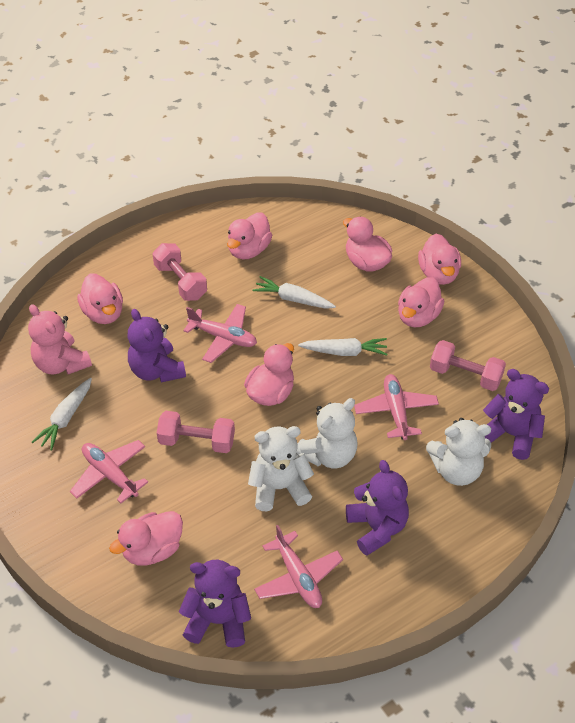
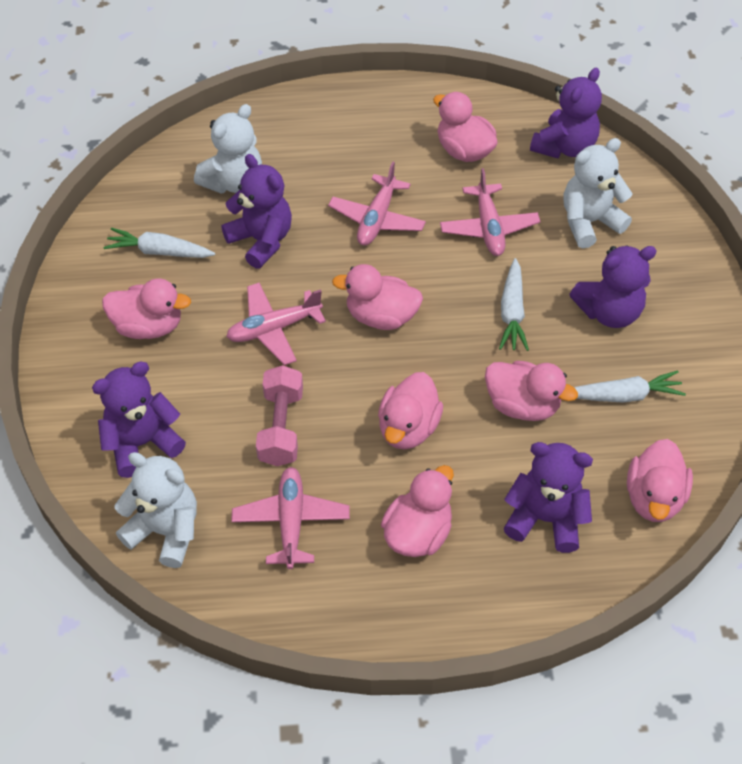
pink dumbbell: 3 -> 1
pink teddy bear: 1 -> 0
purple teddy bear: 4 -> 5

